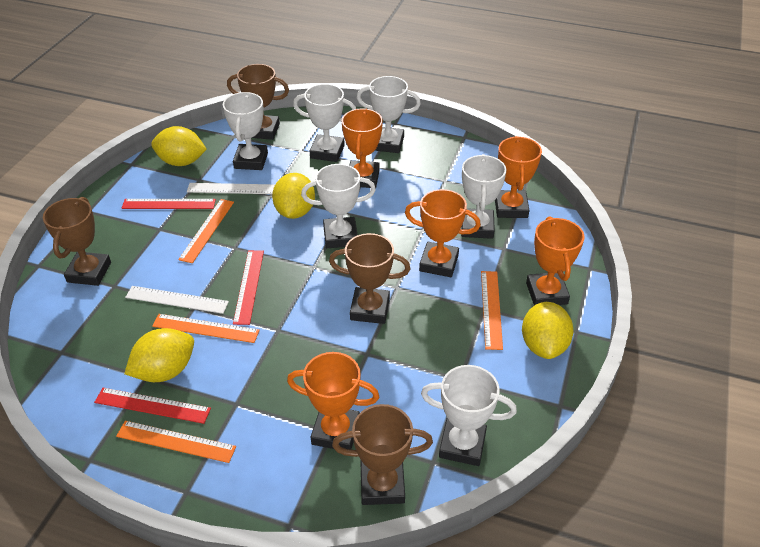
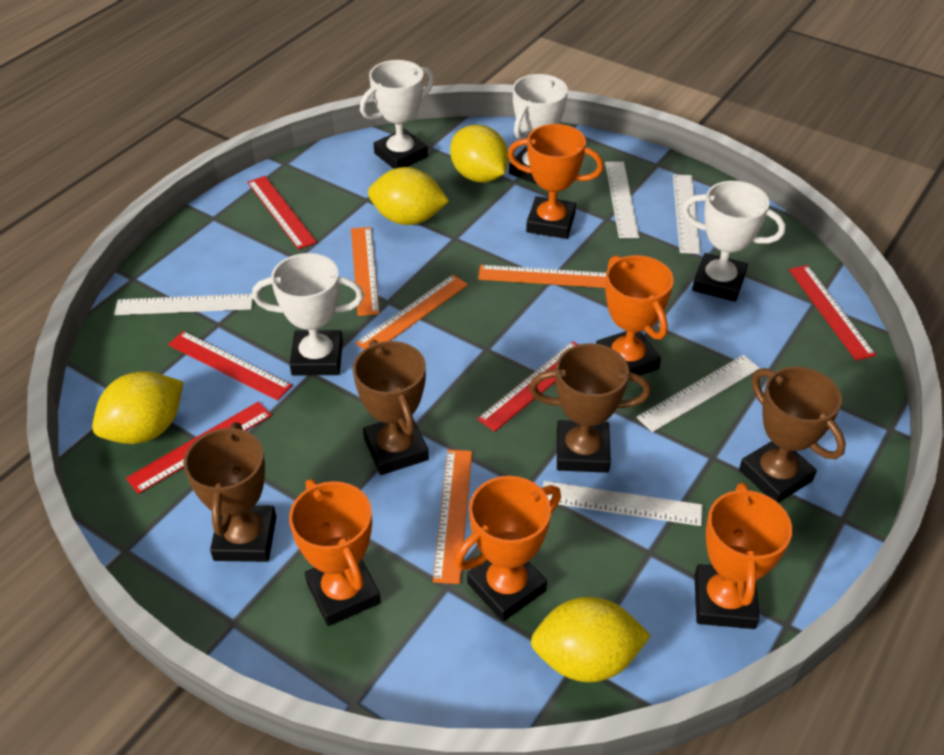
red ruler: 3 -> 5
white ruler: 2 -> 5
white trophy: 6 -> 4

